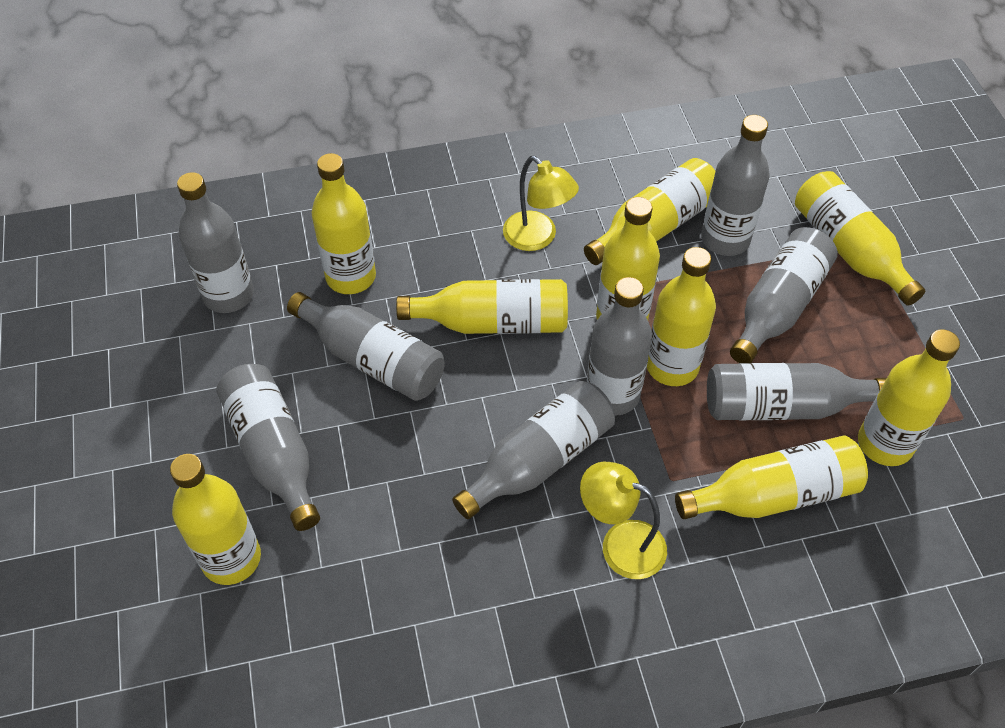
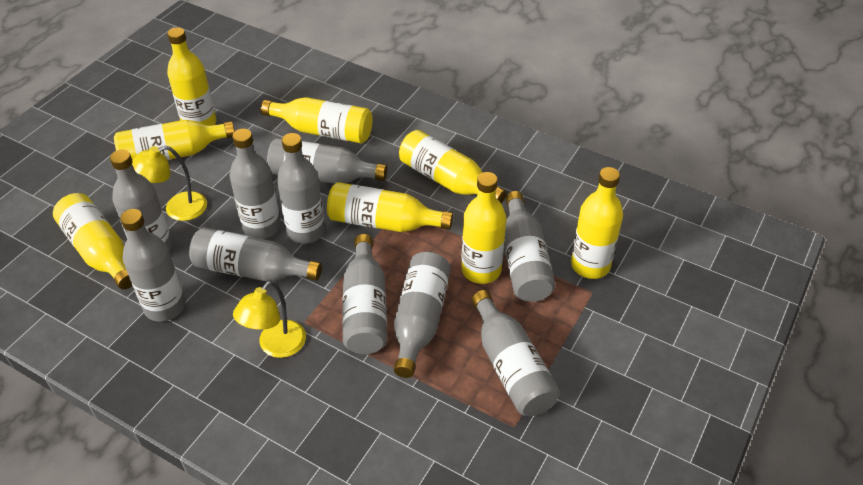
grey bottle: 8 -> 10
yellow bottle: 9 -> 8

